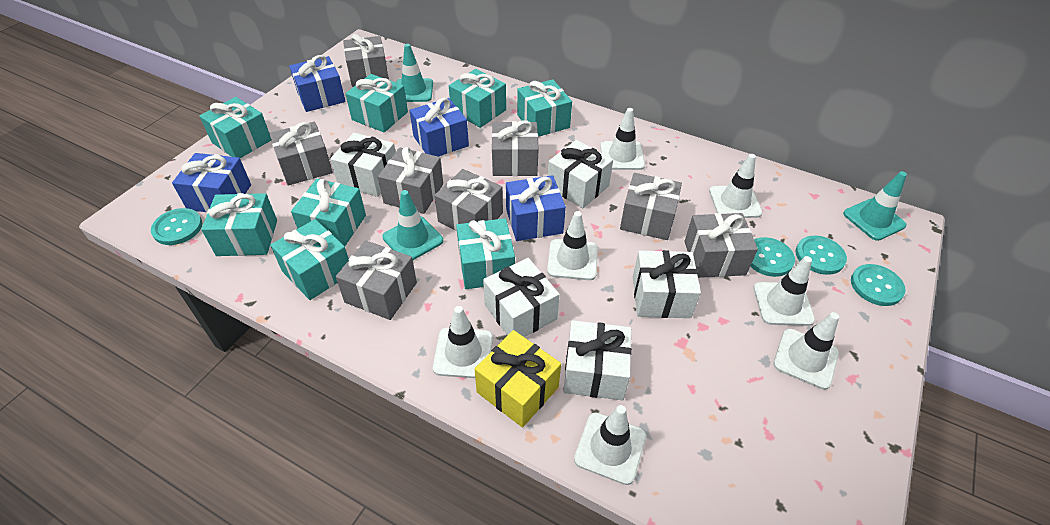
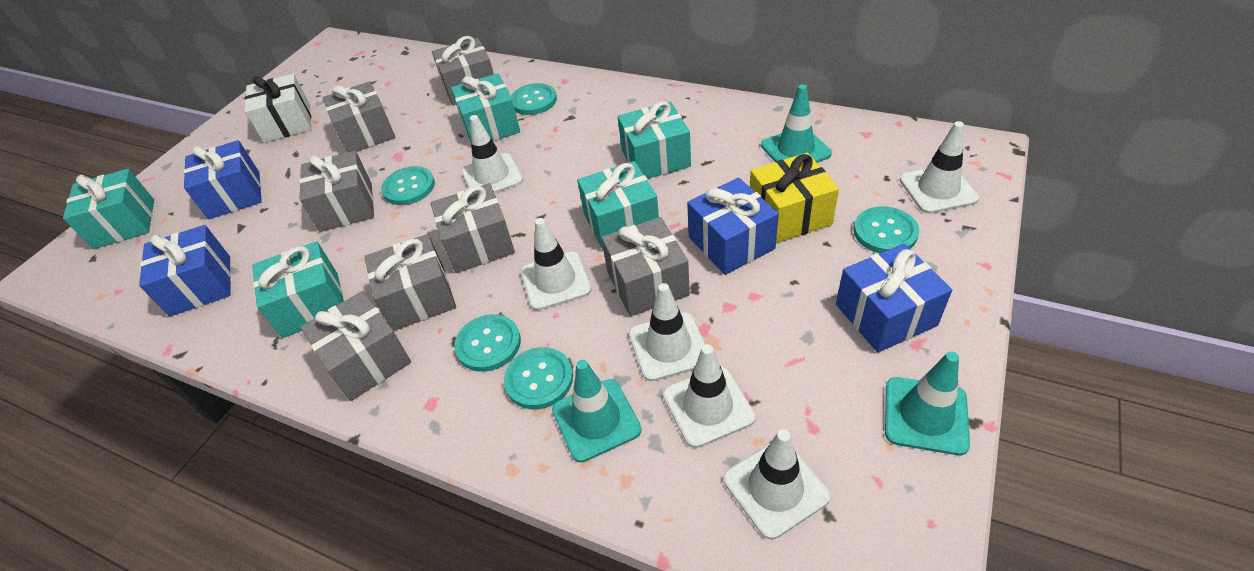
grey gift: 8 -> 7
turquoise button: 4 -> 5
turquoise gift: 8 -> 5
white gift: 5 -> 1
white traffic cone: 7 -> 6

